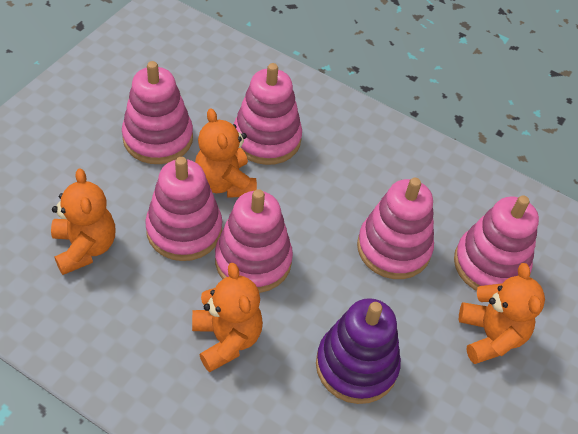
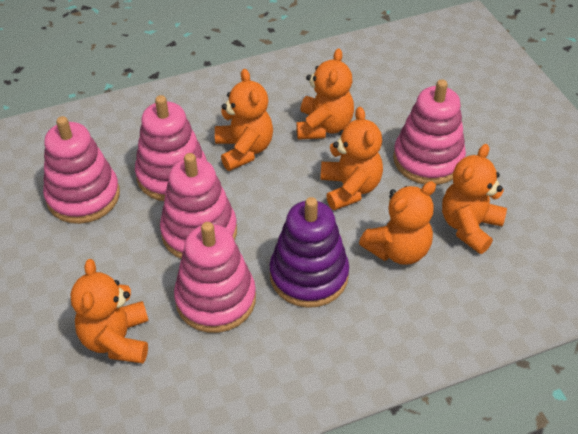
orange teddy bear: 4 -> 6
pink stacking toy: 6 -> 5

